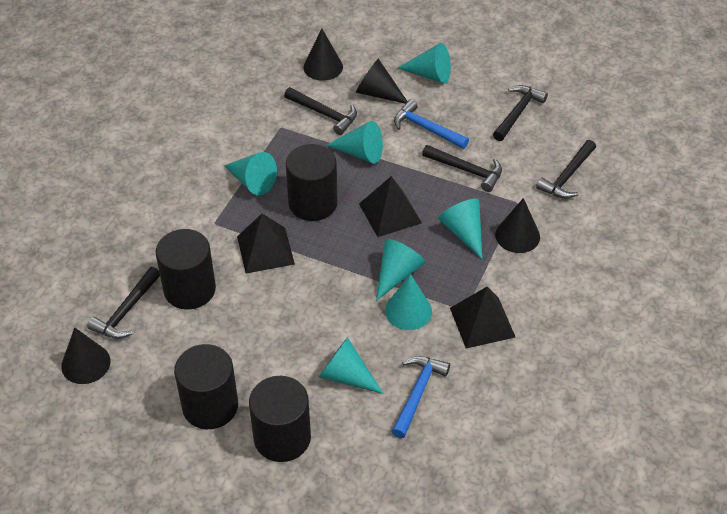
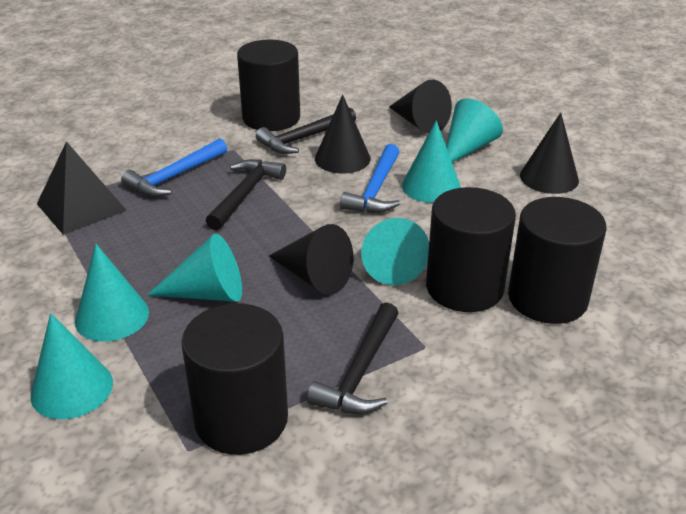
black hammer: 5 -> 3
black pyramid: 3 -> 1
turquoise cone: 7 -> 6

